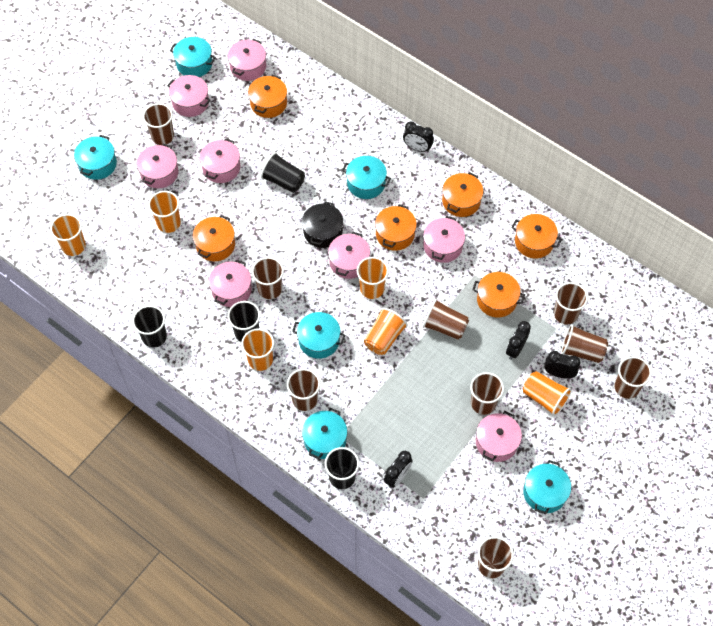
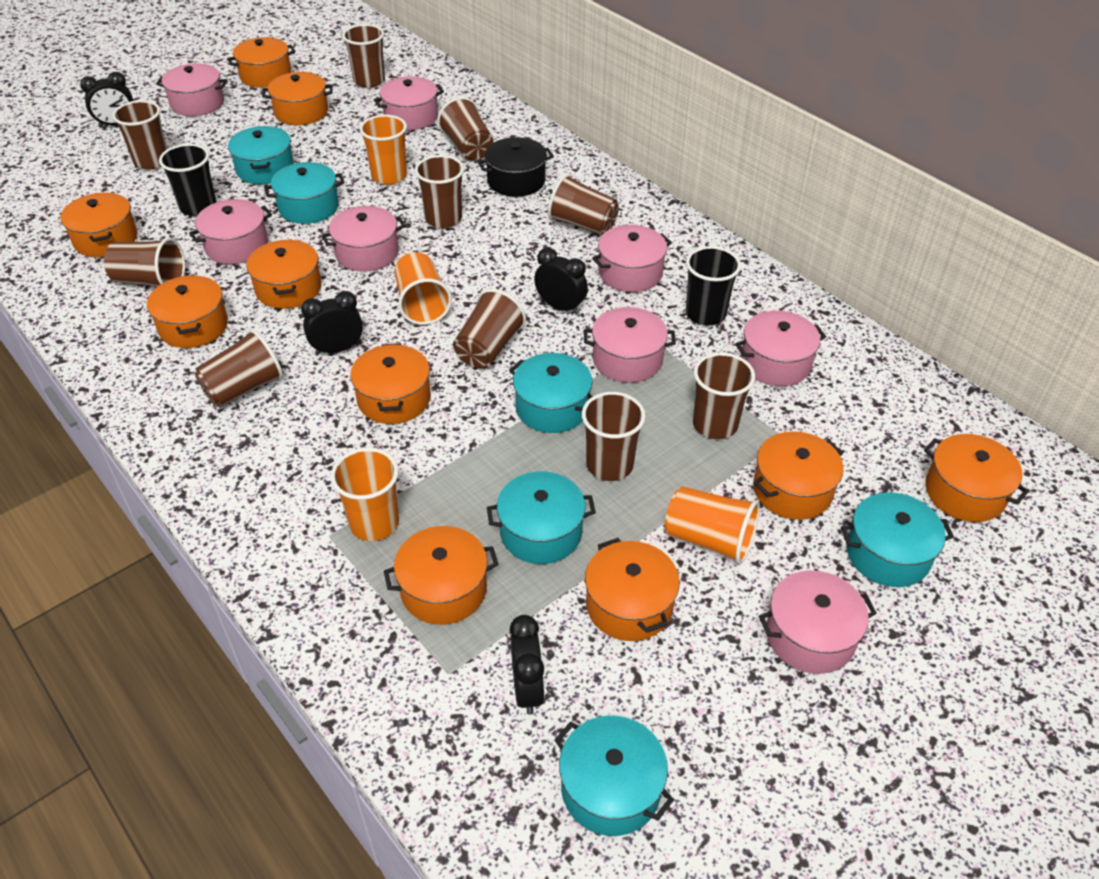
black cup: 4 -> 2
brown cup: 9 -> 10
orange cup: 6 -> 4
orange pot: 6 -> 10

